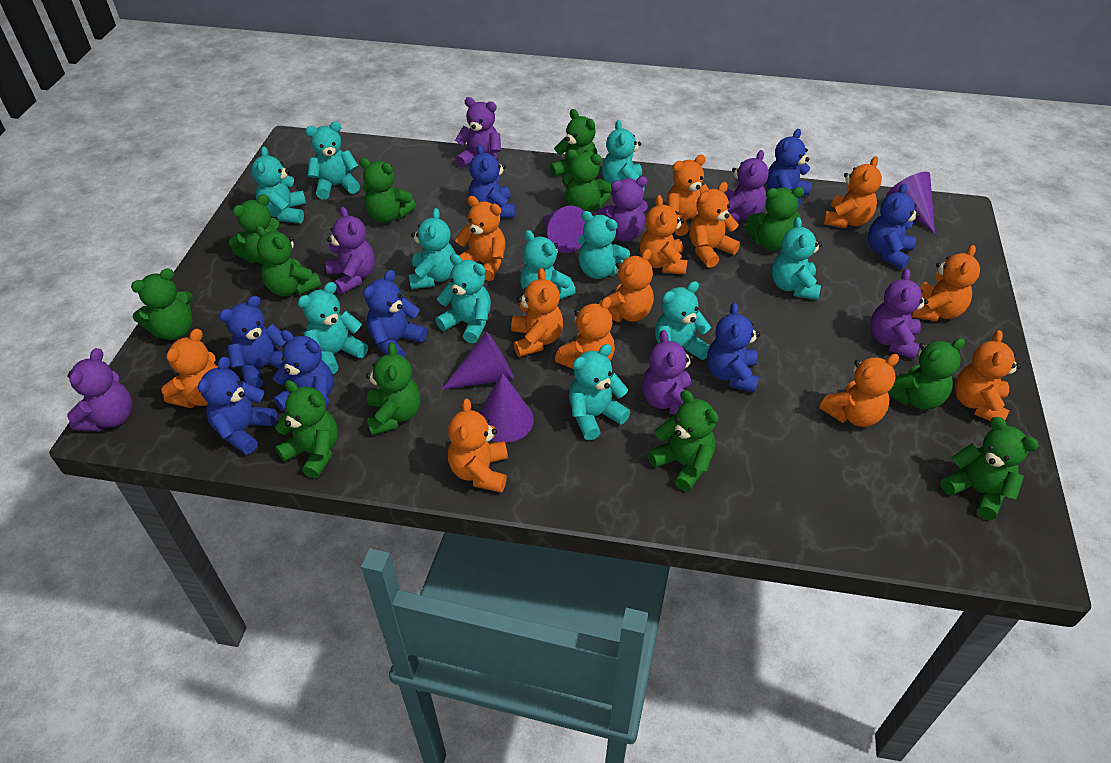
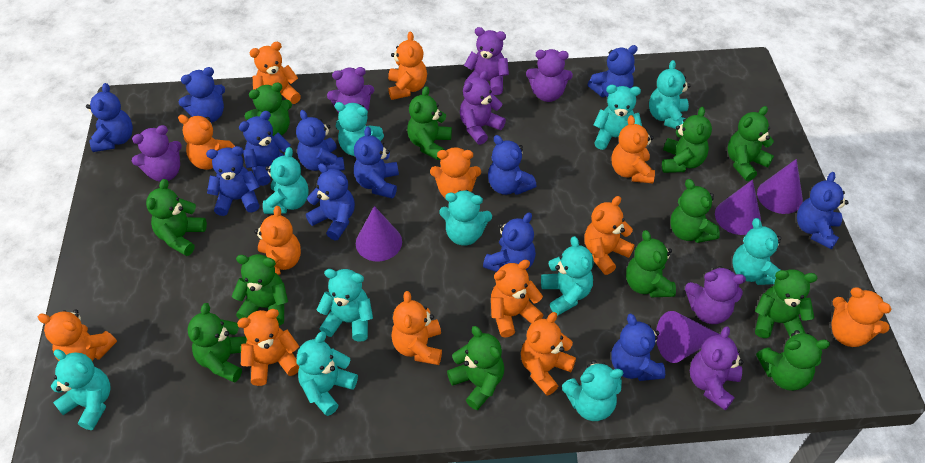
blue teddy bear: 8 -> 12

